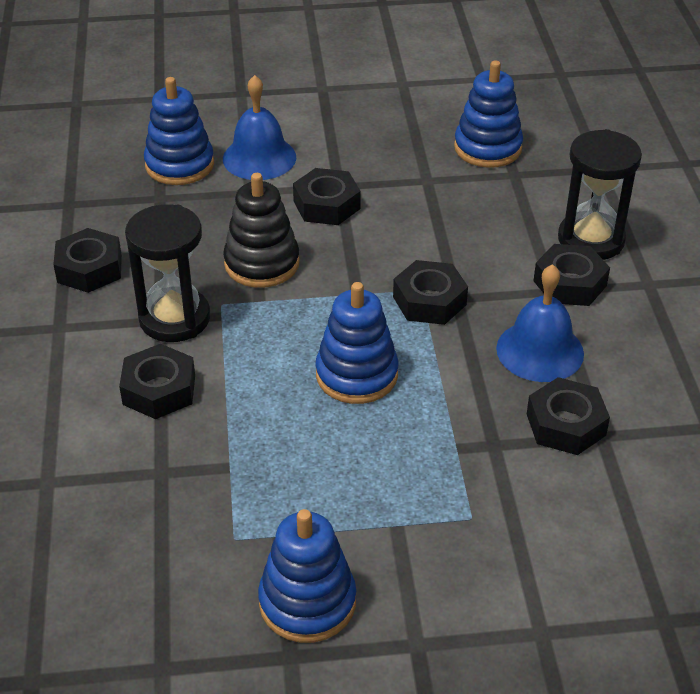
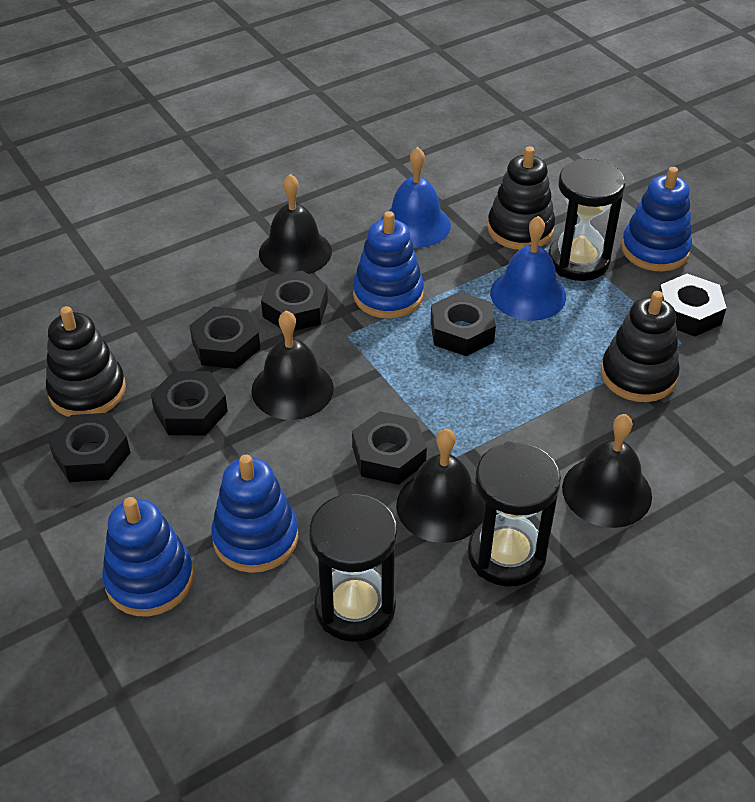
black bell: 0 -> 4
black hourglass: 2 -> 3
black nut: 6 -> 7
black stacking toy: 1 -> 3

